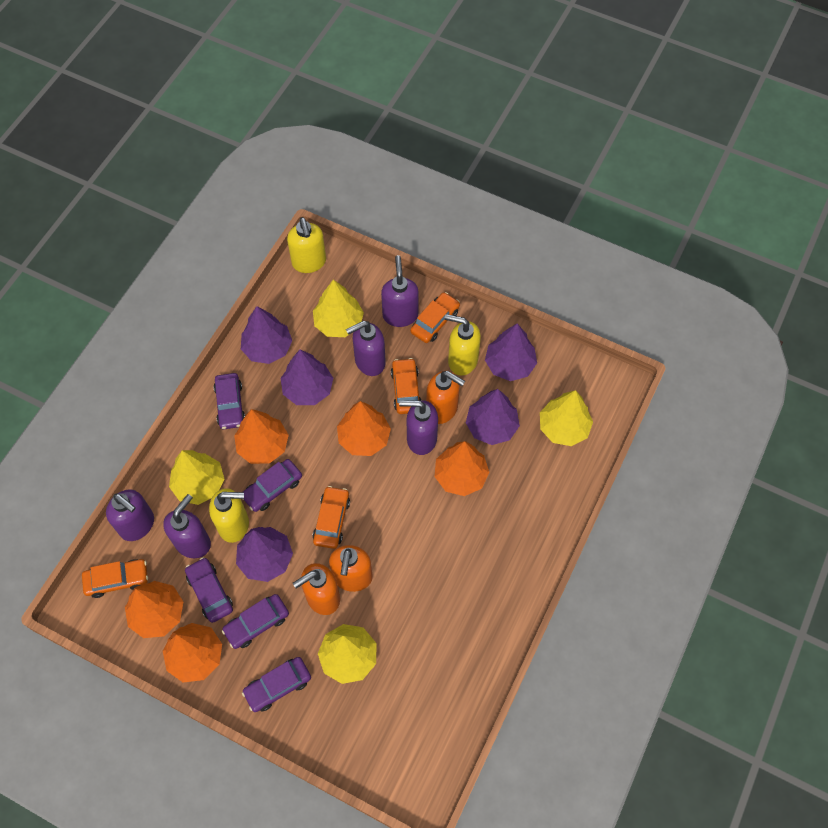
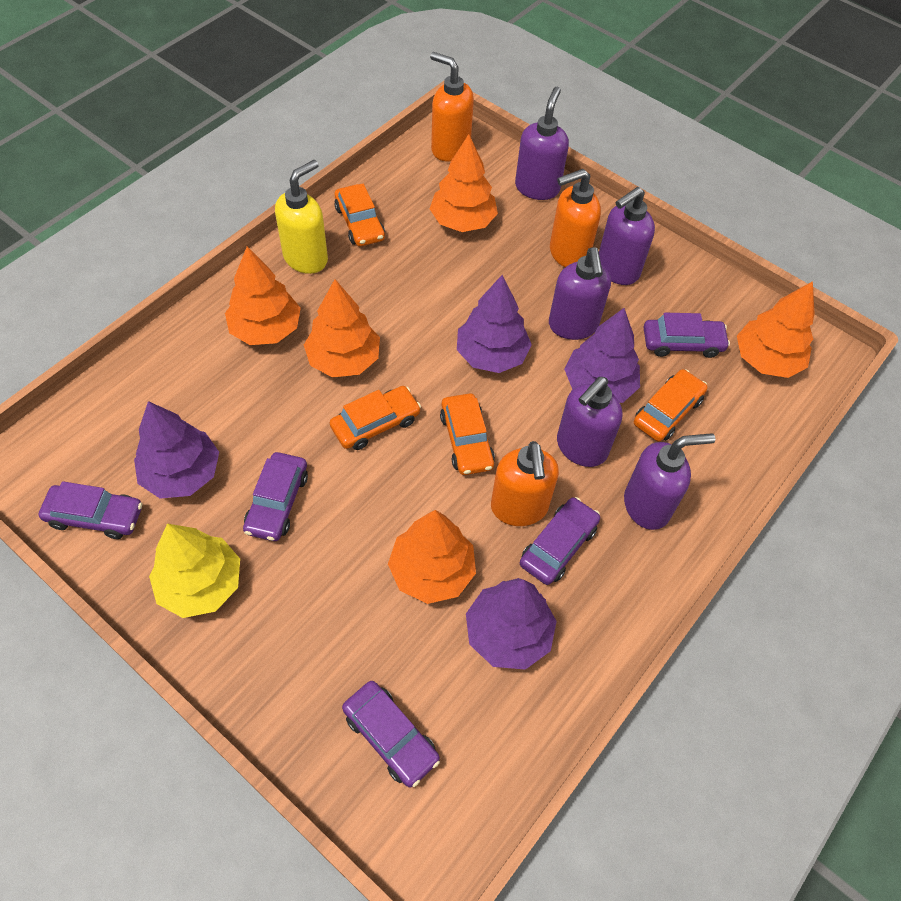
purple tree: 5 -> 4
yellow soap dispenser: 3 -> 1
yellow tree: 4 -> 1

